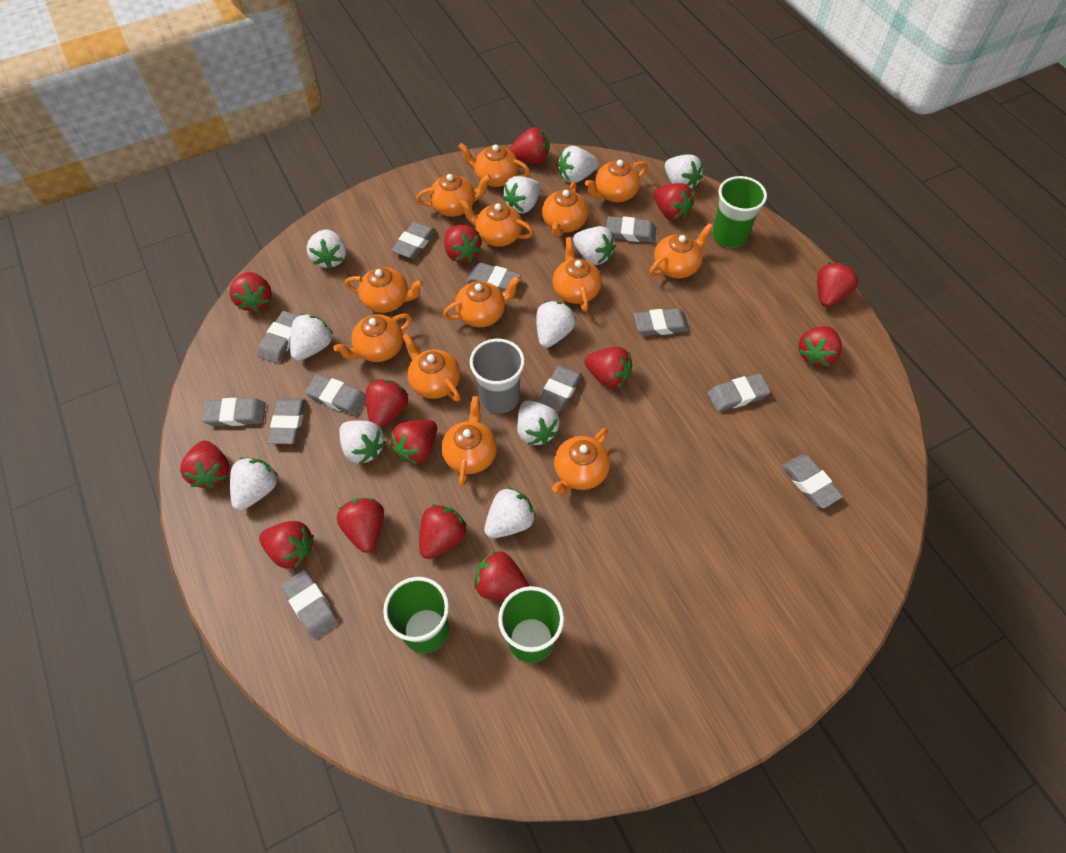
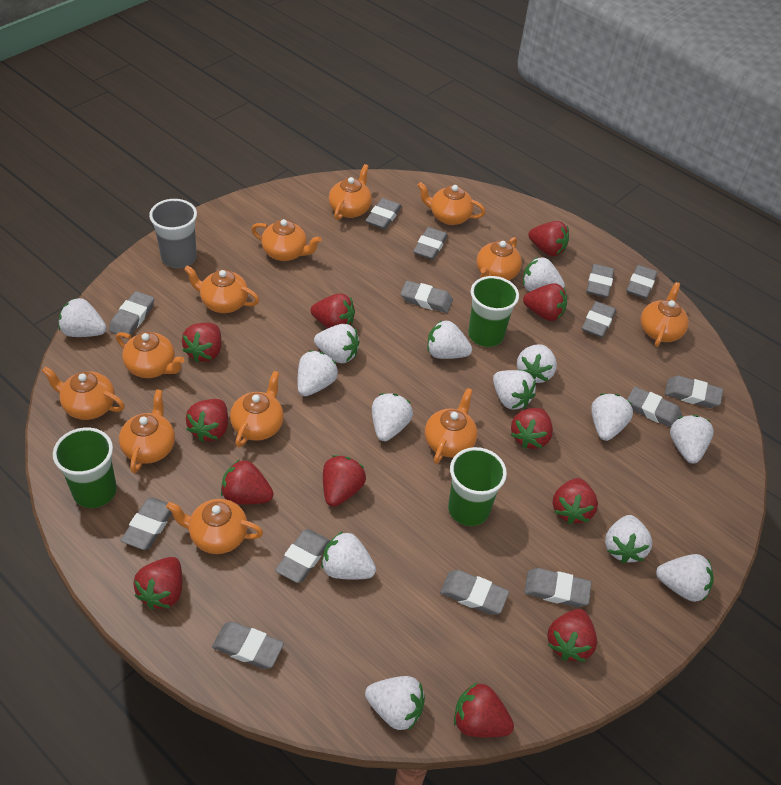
grey eraser: 12 -> 14
orange teapot: 13 -> 12
red strawberry: 14 -> 12
white strawberry: 11 -> 14

